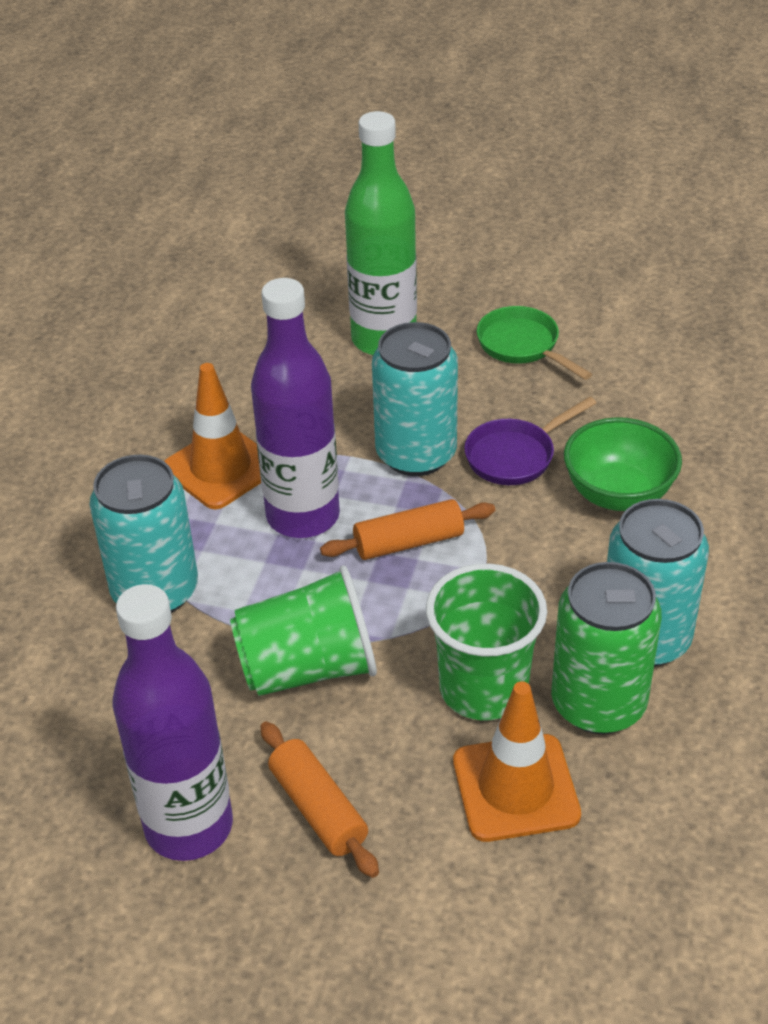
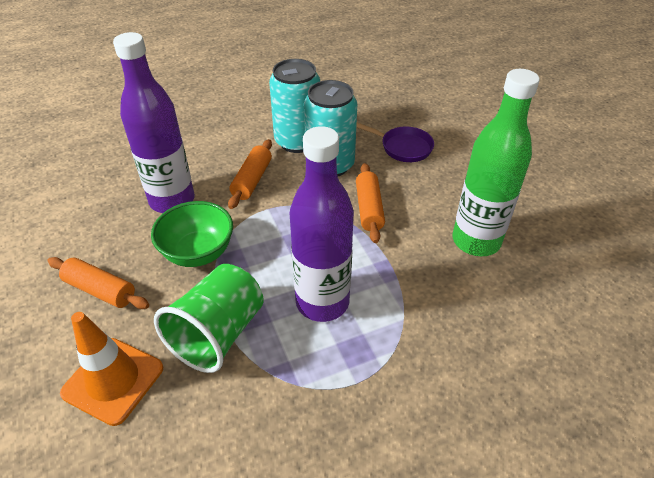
green can: 1 -> 0
green cup: 2 -> 1
green pan: 1 -> 0
orange rolling pin: 2 -> 3
orange traffic cone: 2 -> 1
turquoise can: 3 -> 2

